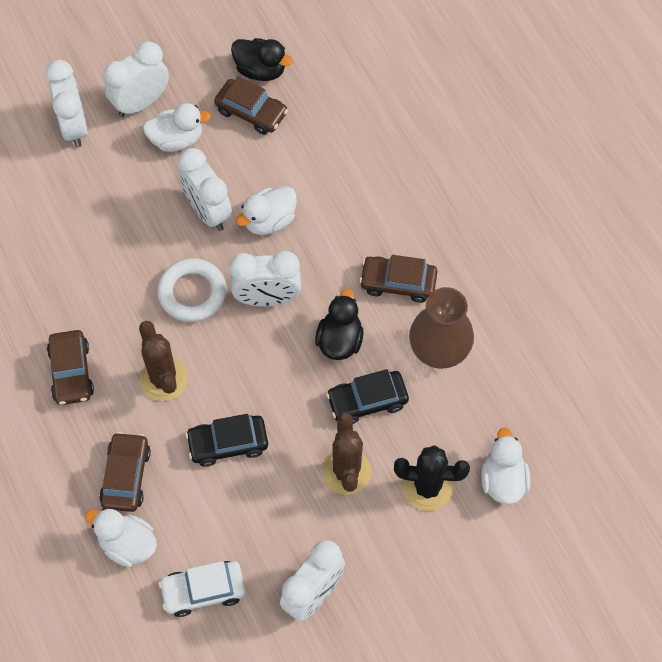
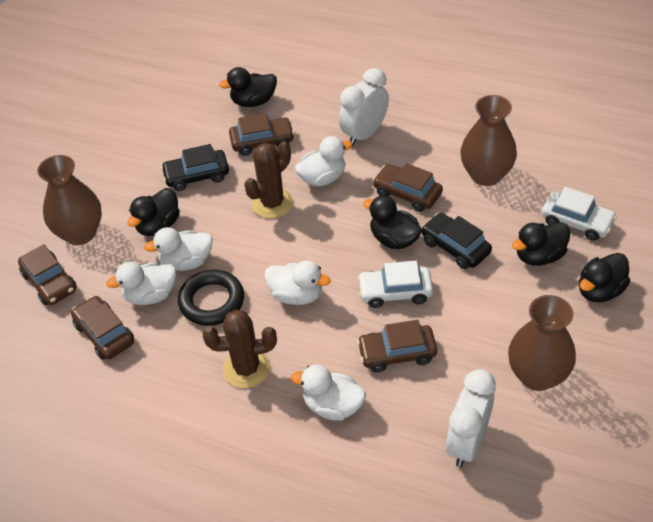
black cactus: 1 -> 0
black duck: 2 -> 5
black ring: 0 -> 1
brown car: 4 -> 5
brown vase: 1 -> 3
white car: 1 -> 2
white clock: 5 -> 2
white duck: 4 -> 5
white ring: 1 -> 0

